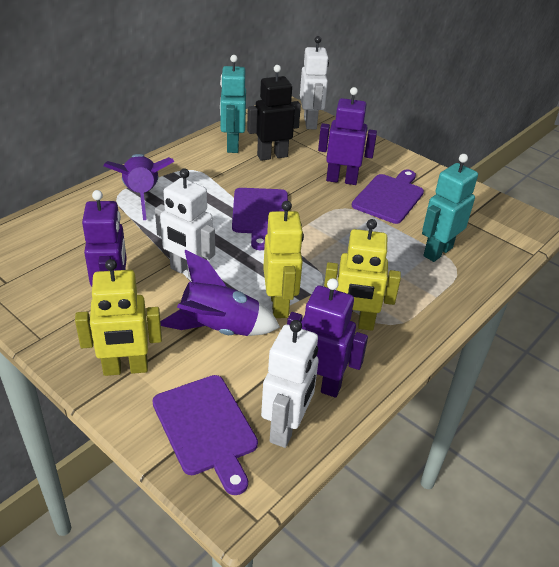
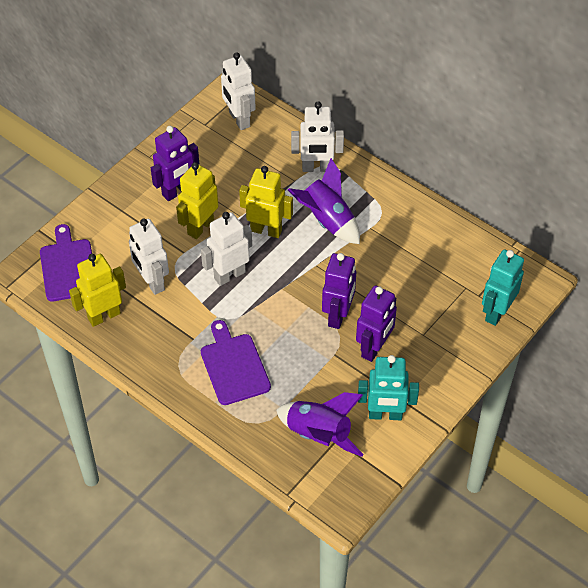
black robot: 1 -> 0
purple cutting board: 3 -> 2
white robot: 3 -> 4

